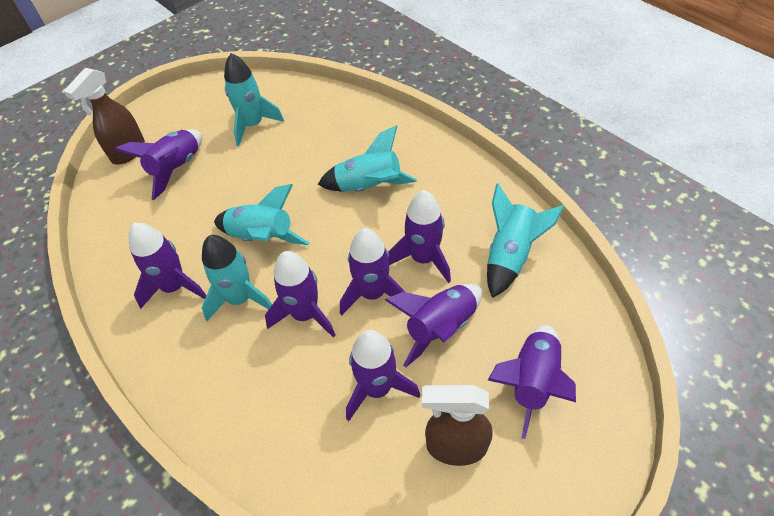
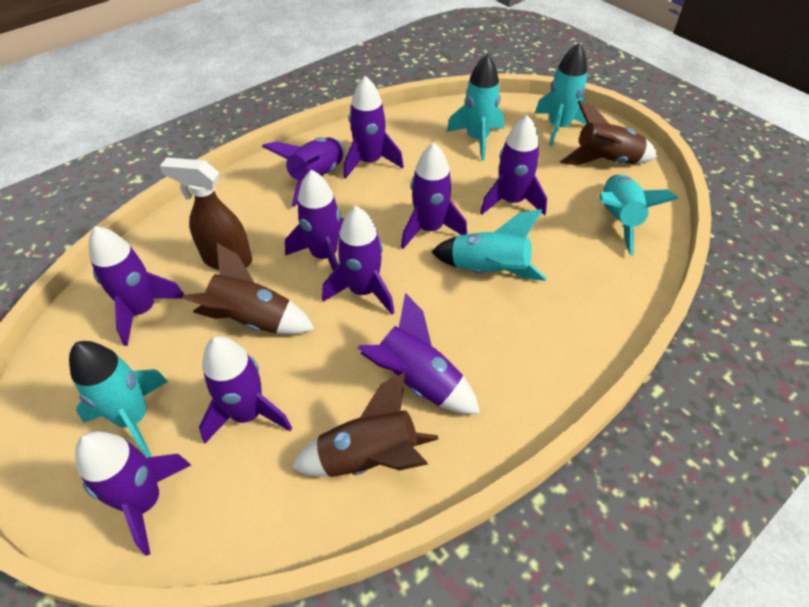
brown rocket: 0 -> 3
brown spray bottle: 2 -> 1
purple rocket: 8 -> 10

